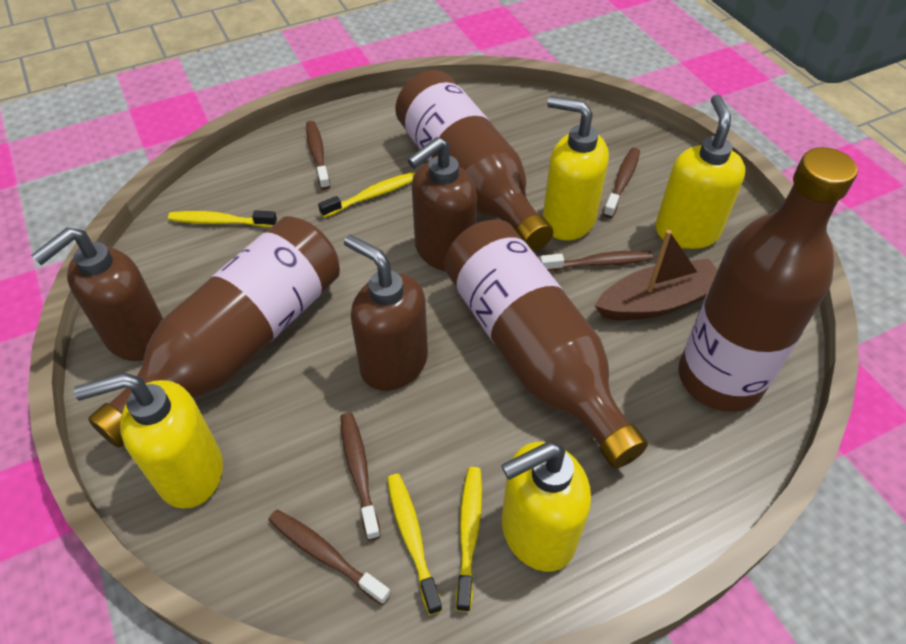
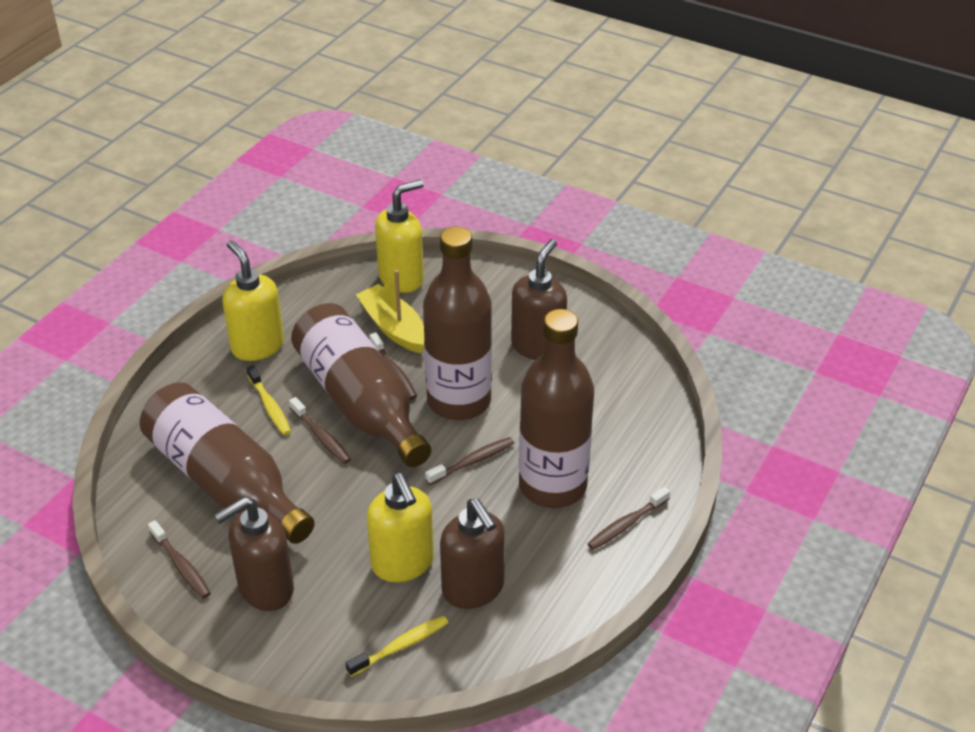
brown boat: 1 -> 0
yellow boat: 0 -> 1
yellow soap dispenser: 4 -> 3
yellow toothbrush: 4 -> 2

